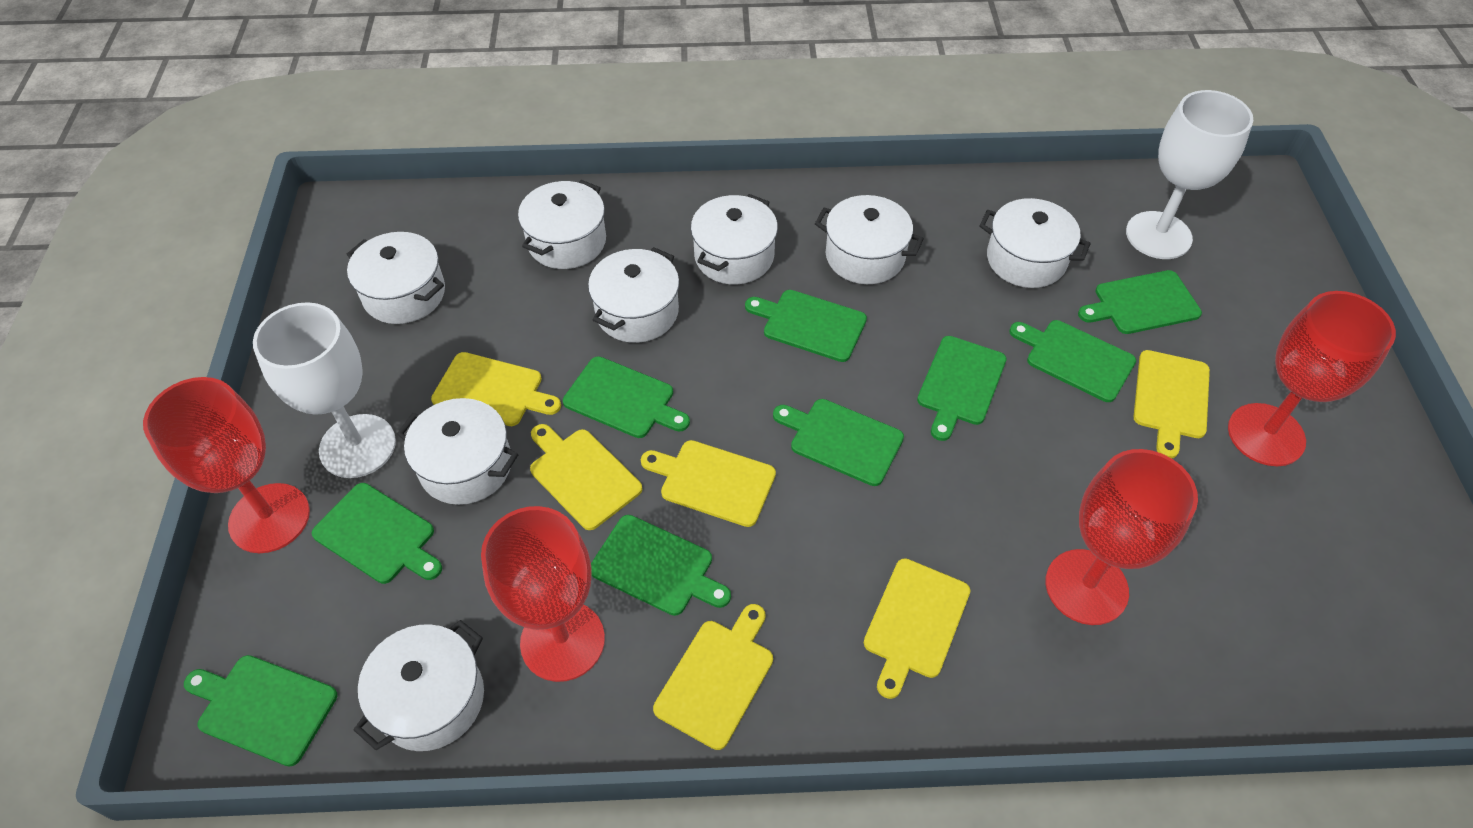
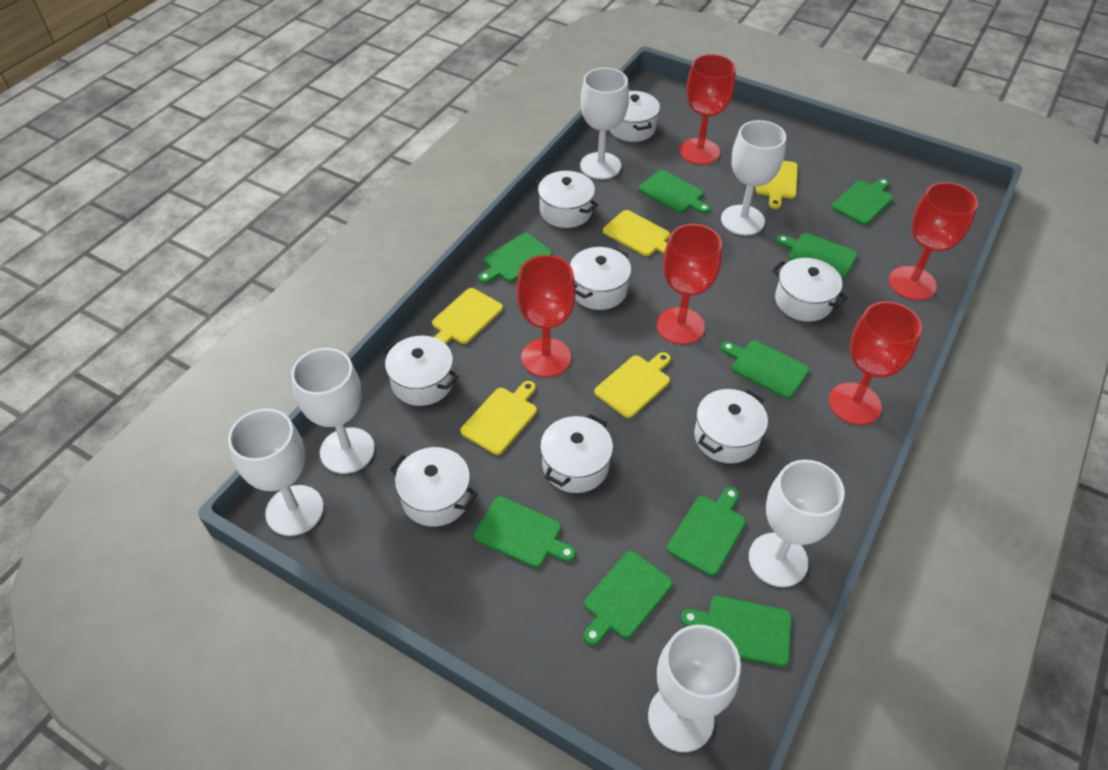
red goblet: 4 -> 5
white goblet: 2 -> 6
yellow cutting board: 6 -> 5

